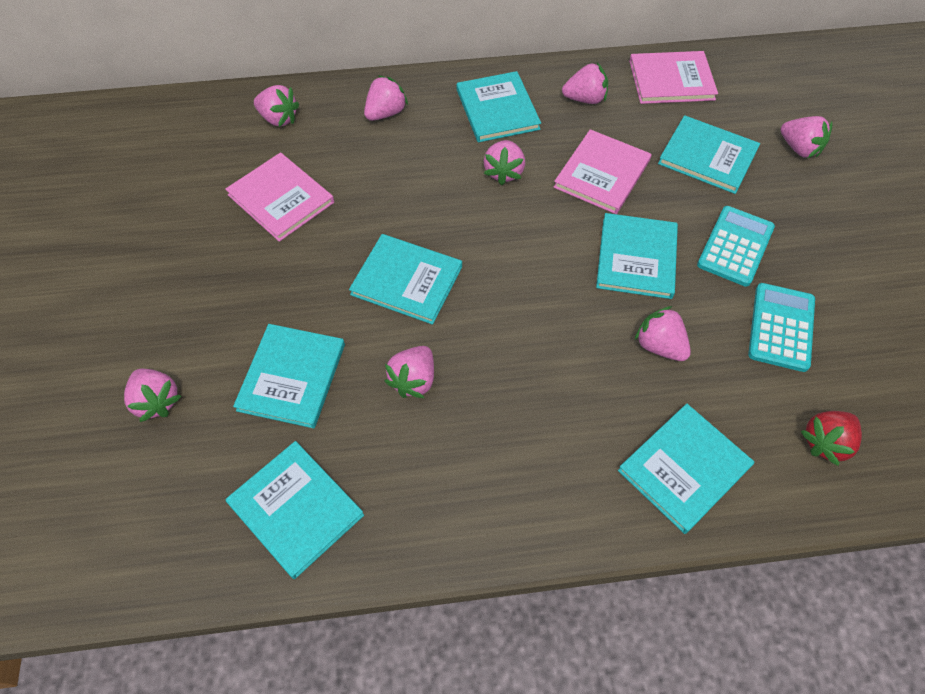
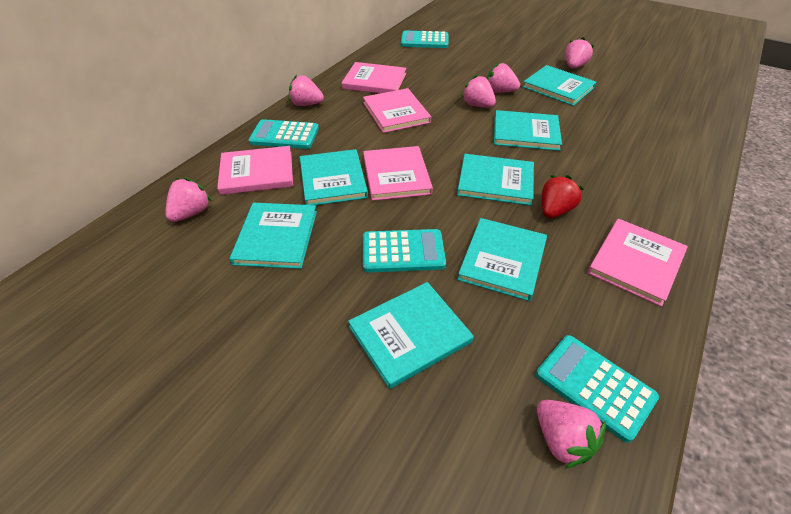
pink book: 3 -> 5
pink strawberry: 8 -> 6
turquoise calculator: 2 -> 4

